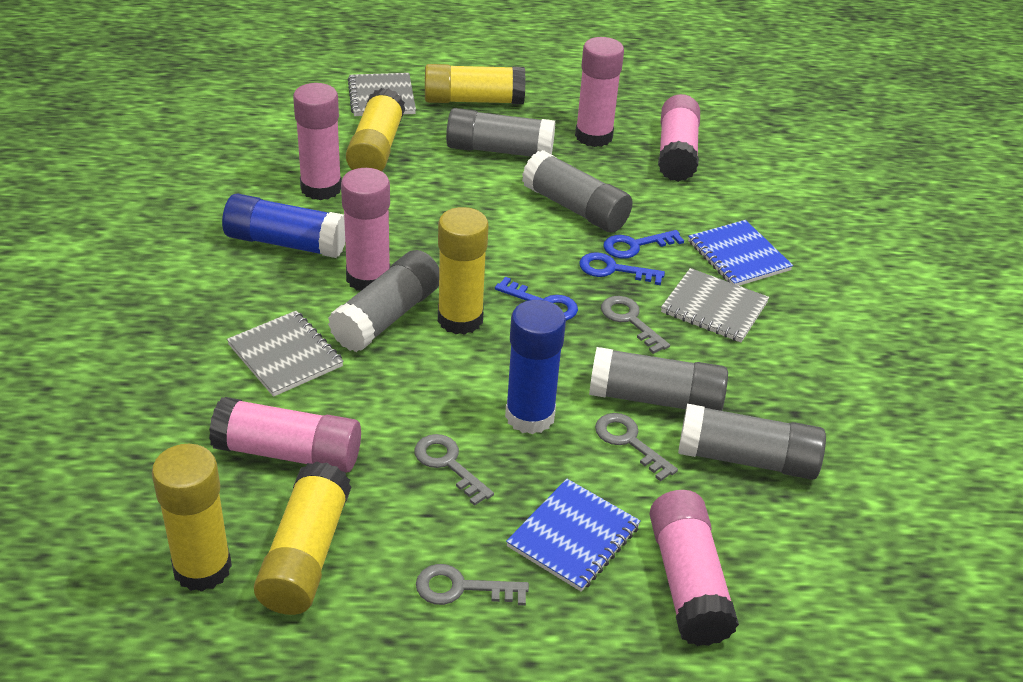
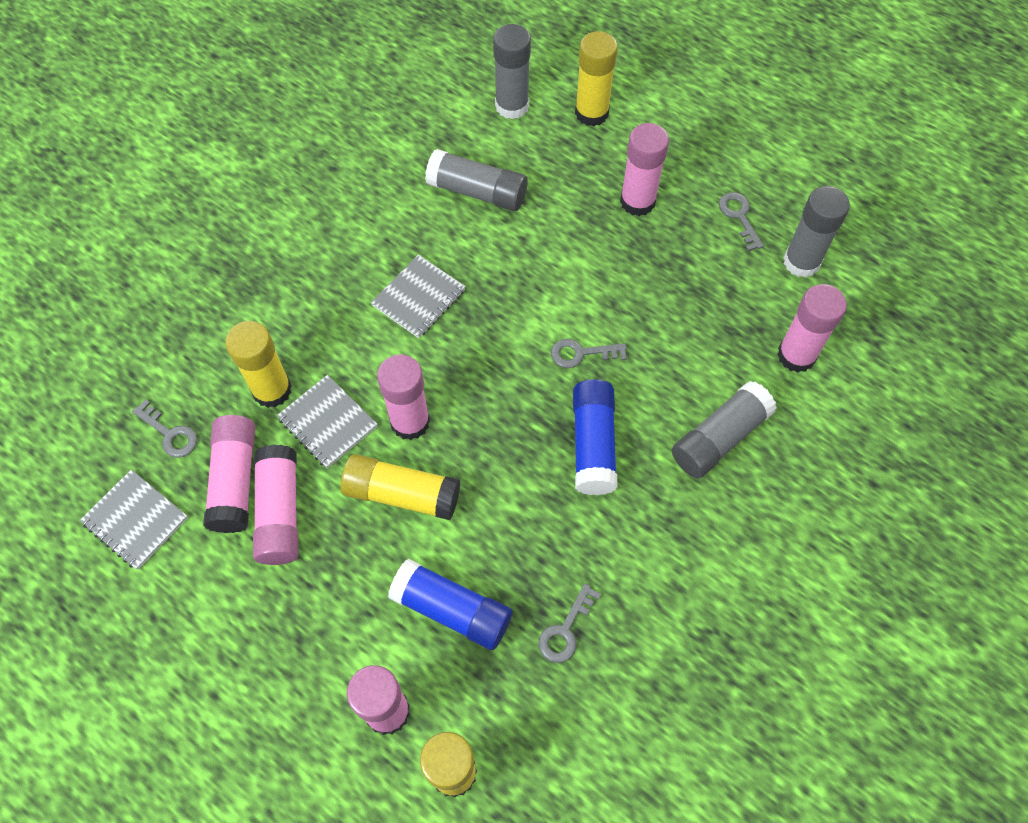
blue key: 3 -> 0
blue notebook: 2 -> 0
grey glue stick: 5 -> 4
yellow glue stick: 5 -> 4

